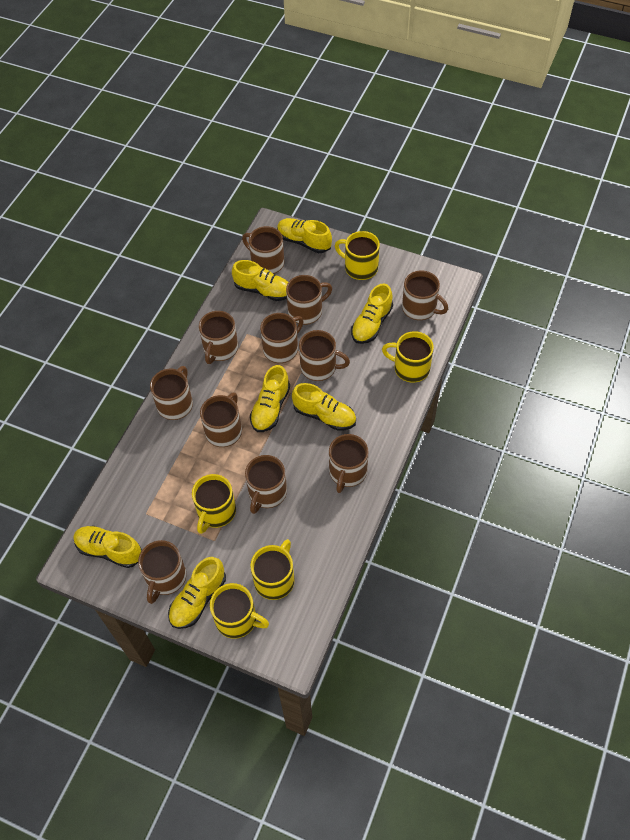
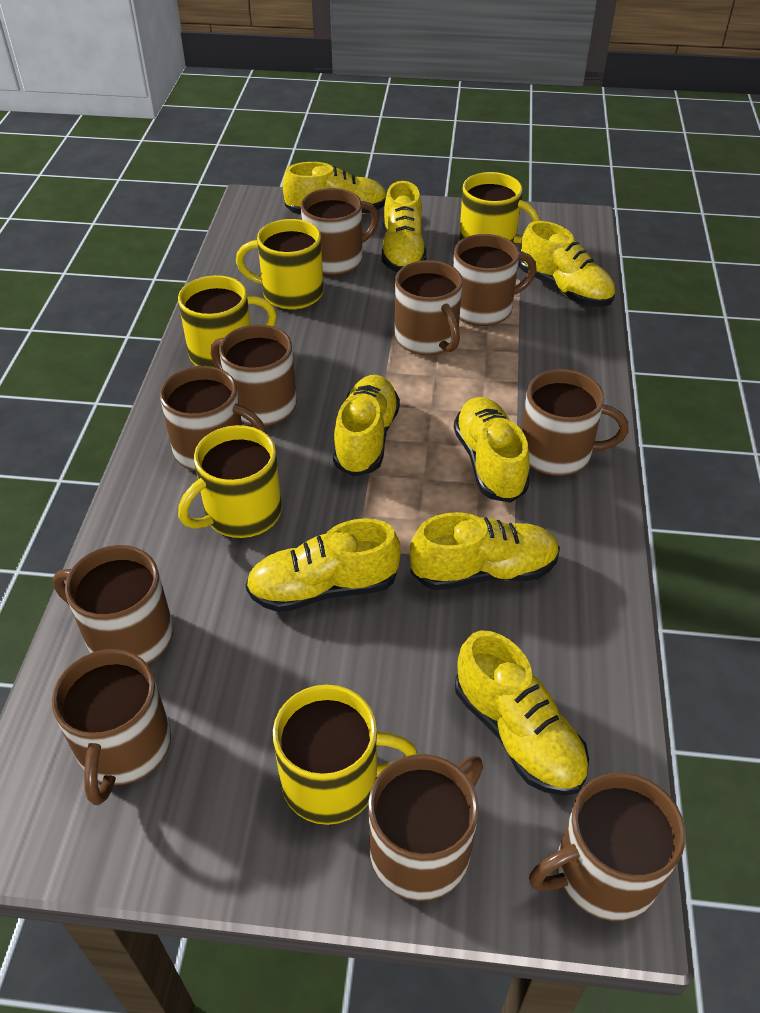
brown mug: 11 -> 10
yellow shoe: 7 -> 8

